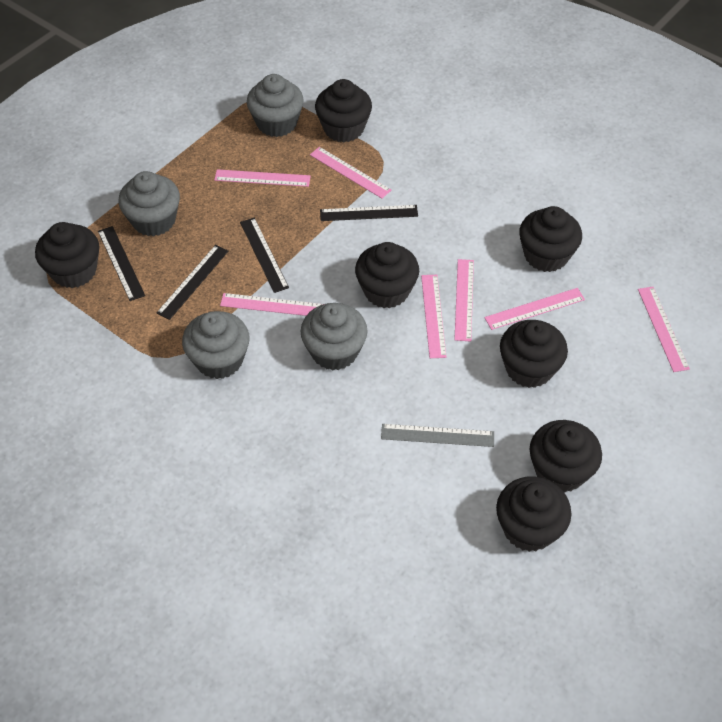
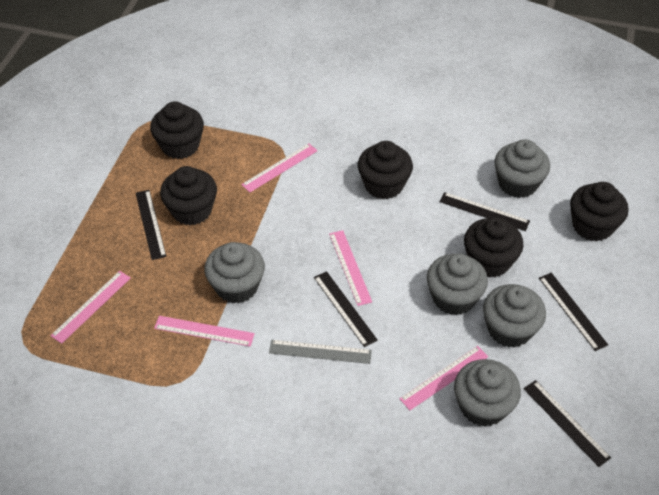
black cupcake: 7 -> 5
black ruler: 4 -> 5
grey cupcake: 4 -> 5
pink ruler: 7 -> 5

